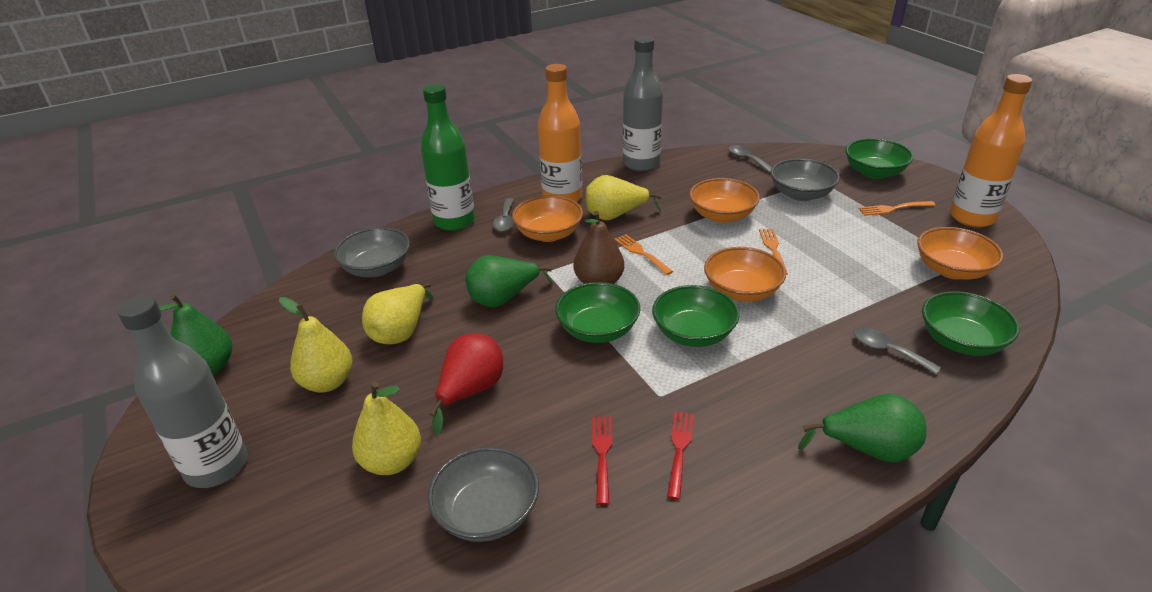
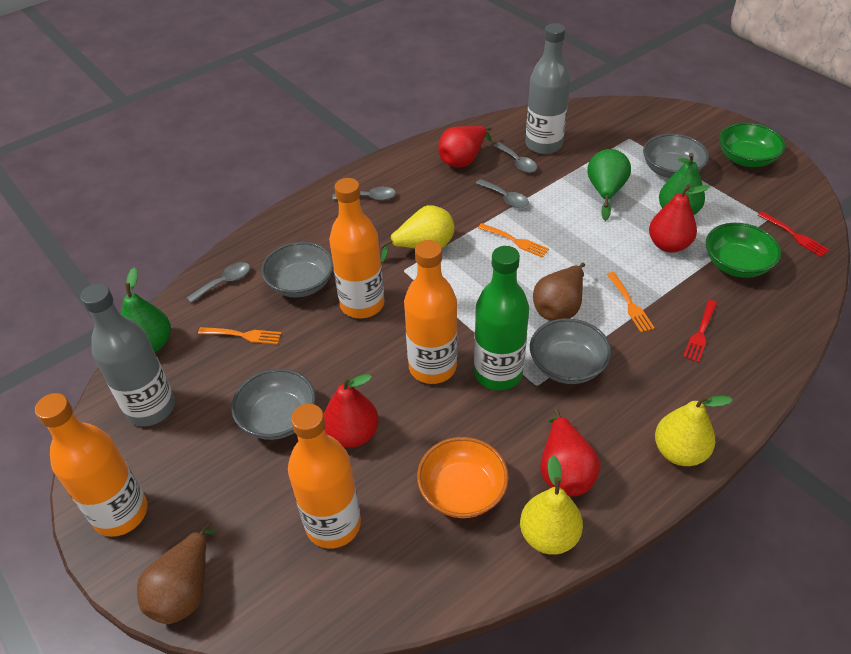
brown pear: 1 -> 2
green bowl: 4 -> 2
grey bowl: 3 -> 4
grey spoon: 3 -> 4
orange bottle: 2 -> 4
orange bowl: 4 -> 1
red pear: 1 -> 4
yellow pear: 4 -> 3

